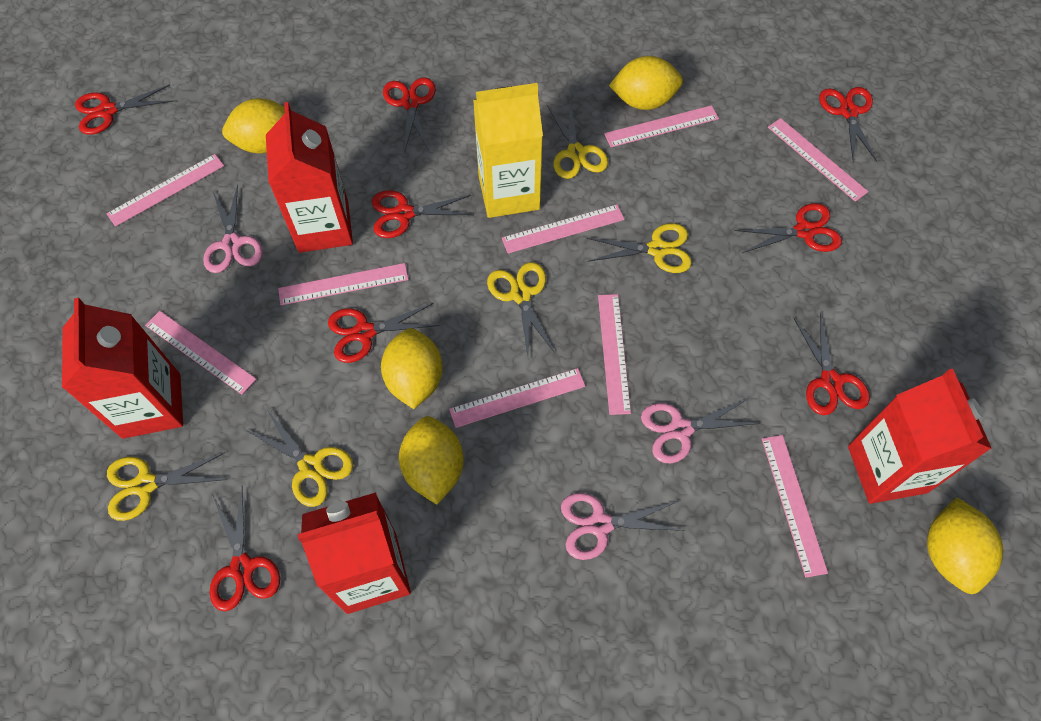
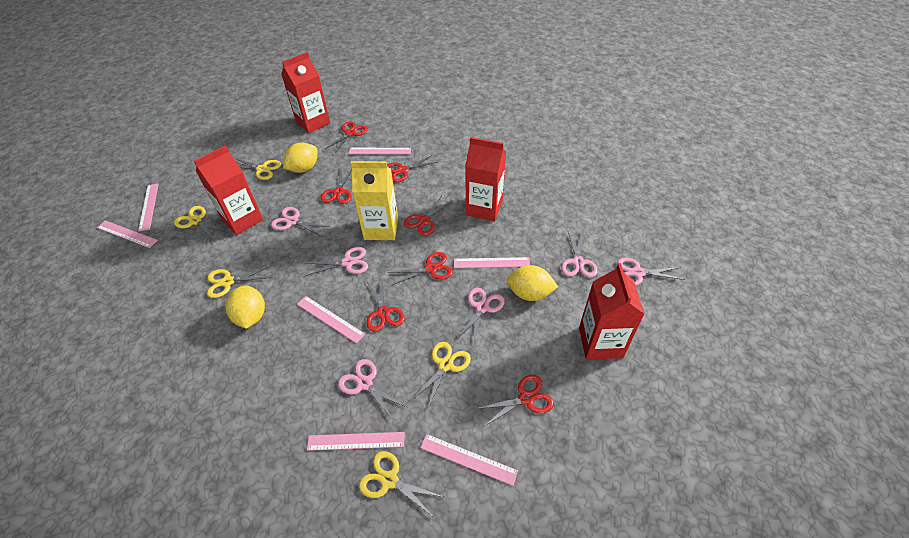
pink ruler: 9 -> 7
pink scissors: 3 -> 6
red scissors: 8 -> 7
yellow lemon: 5 -> 3

